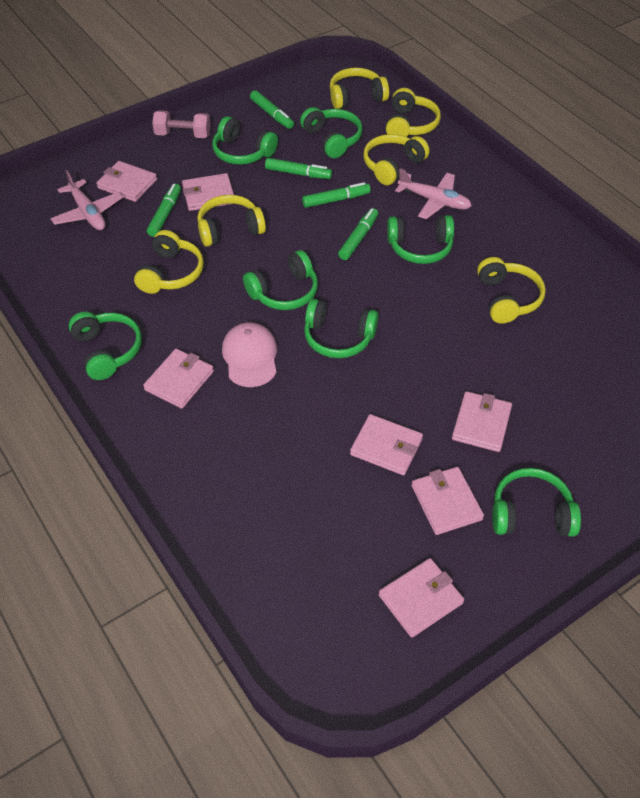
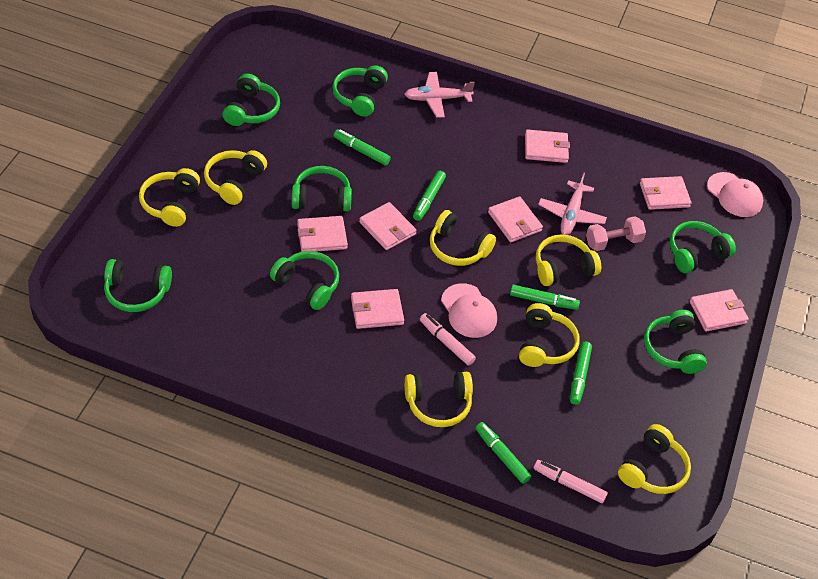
pink cap: 1 -> 2
pink marker: 0 -> 2
yellow headphones: 6 -> 7

